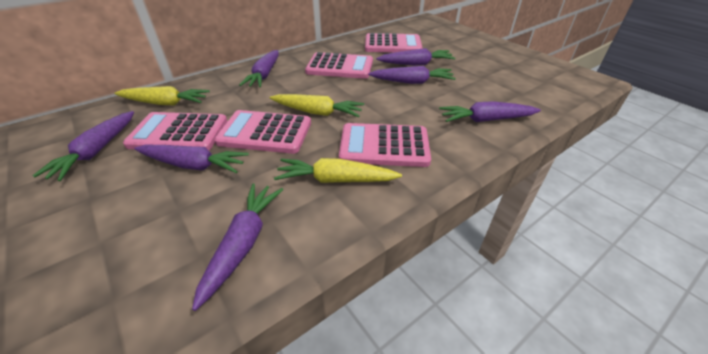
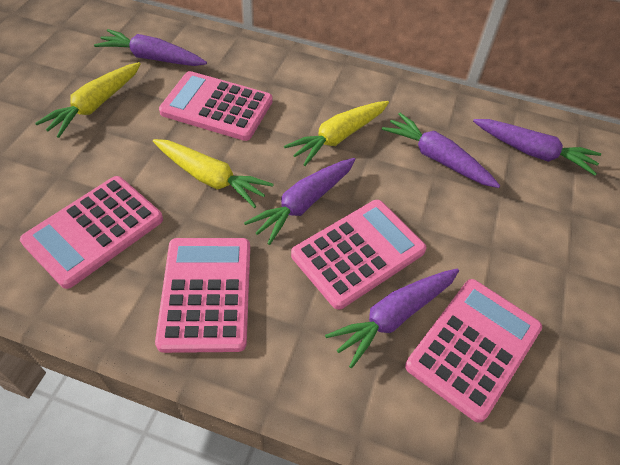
purple carrot: 7 -> 5

